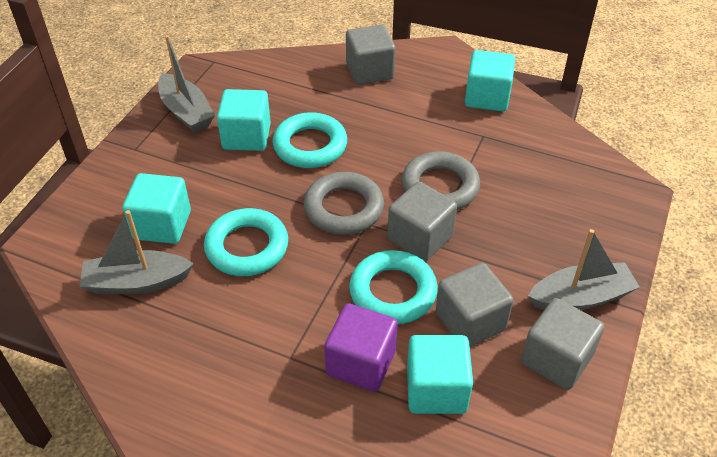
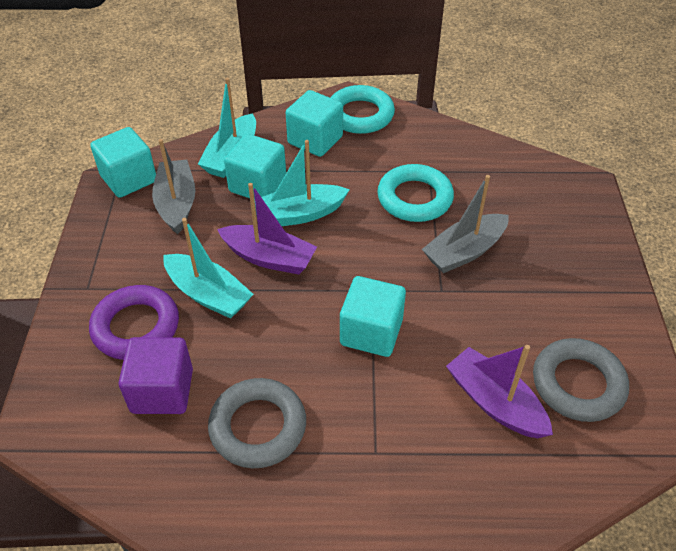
grey boat: 3 -> 2
grey cube: 4 -> 0
purple boat: 0 -> 2
purple ring: 0 -> 1
turquoise boat: 0 -> 3
turquoise ring: 3 -> 2

